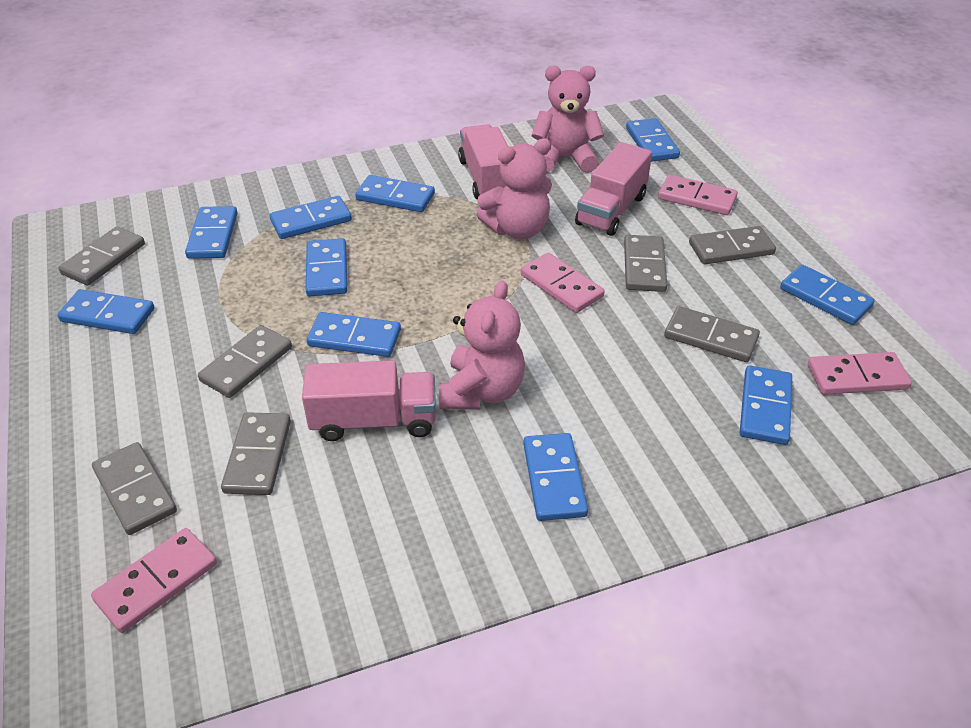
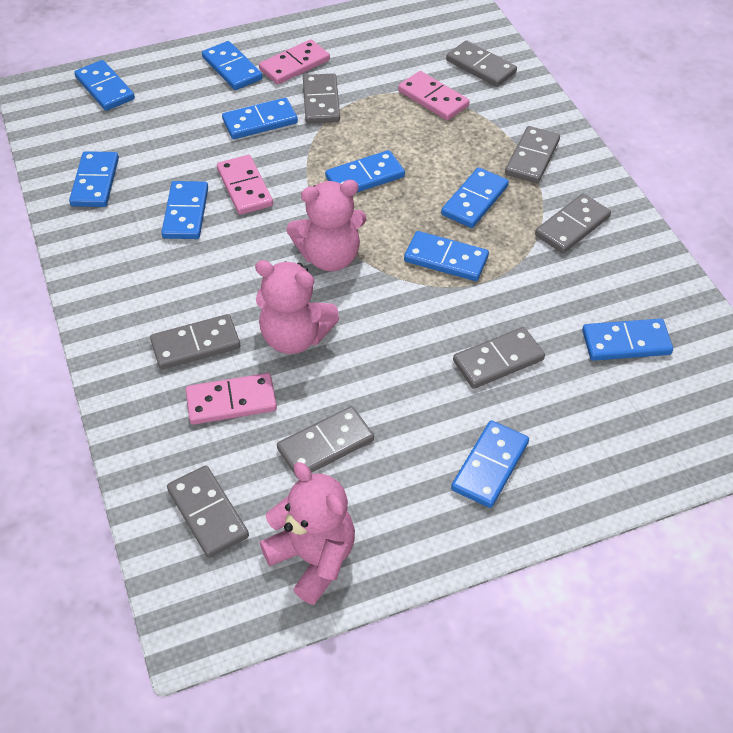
grey domino: 7 -> 8
pink truck: 3 -> 0

